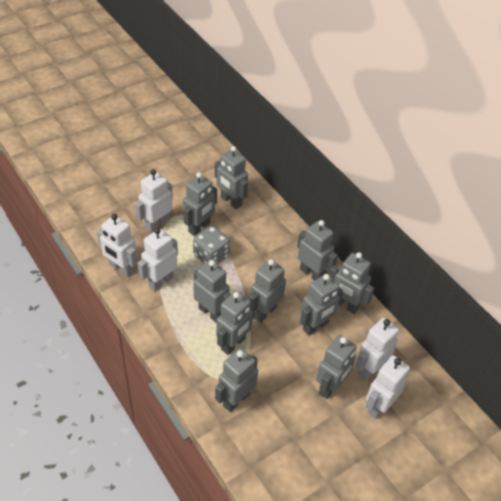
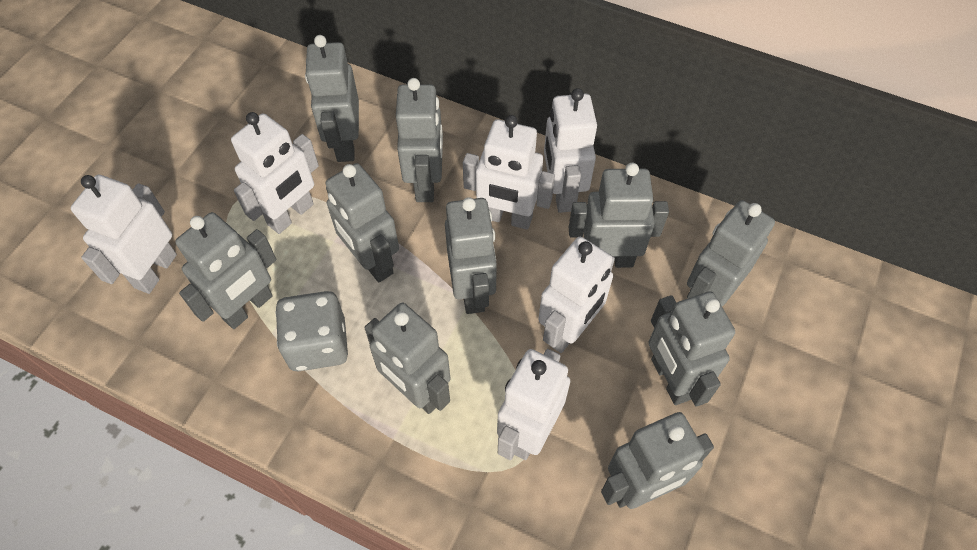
white robot: 5 -> 6

